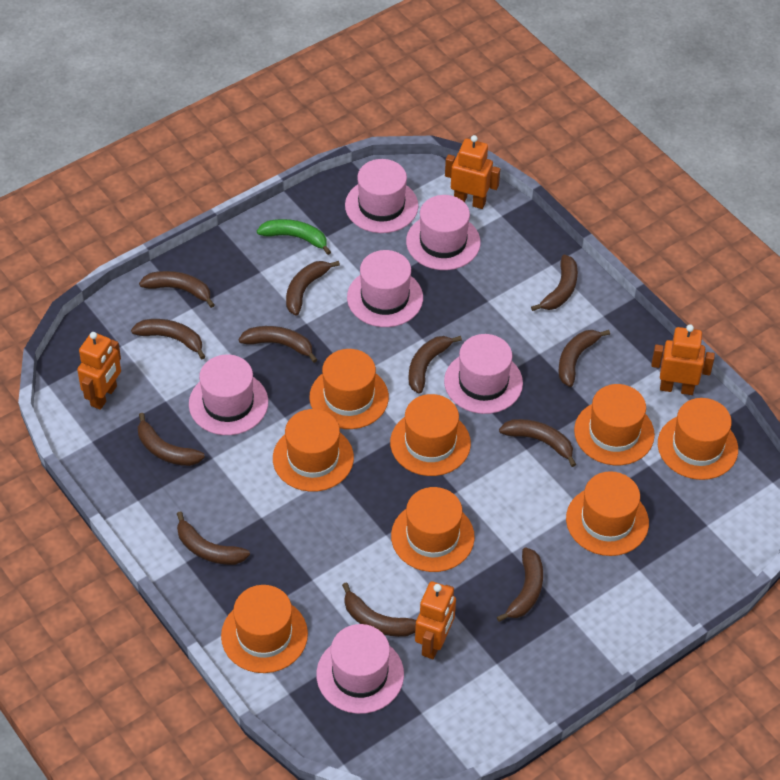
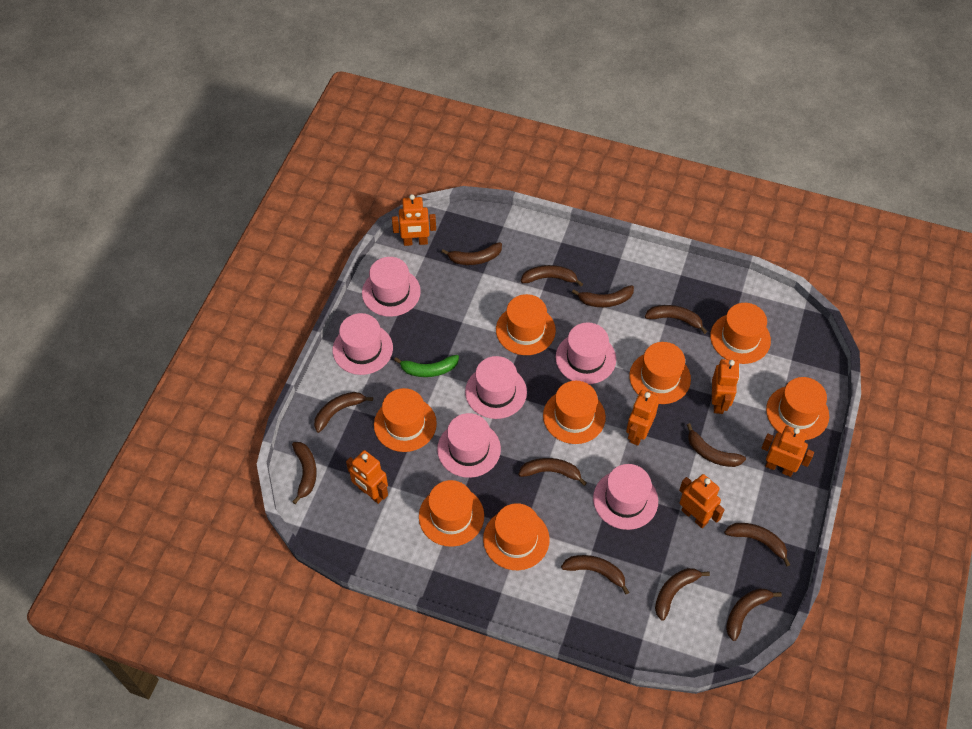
orange robot: 4 -> 6

